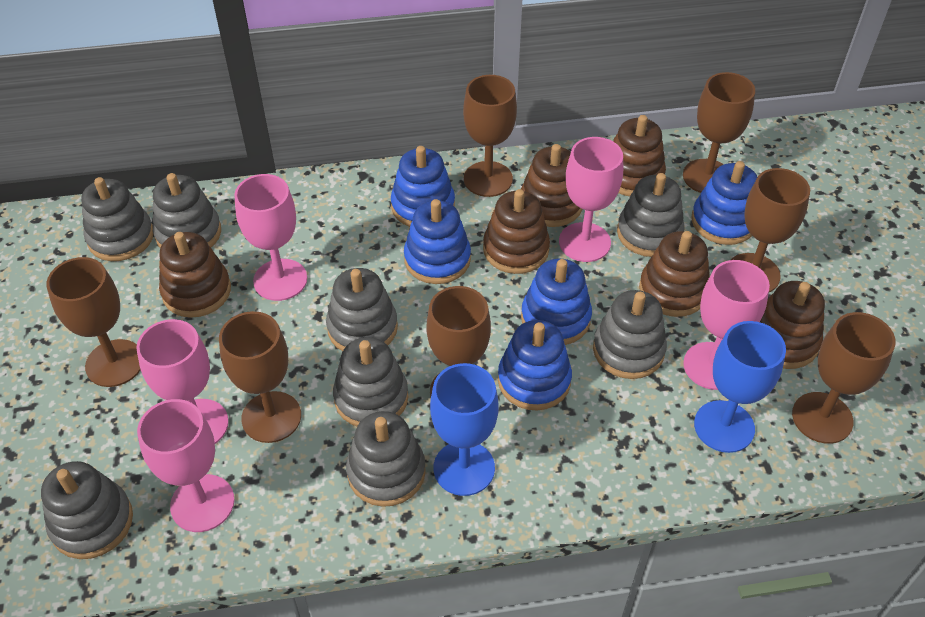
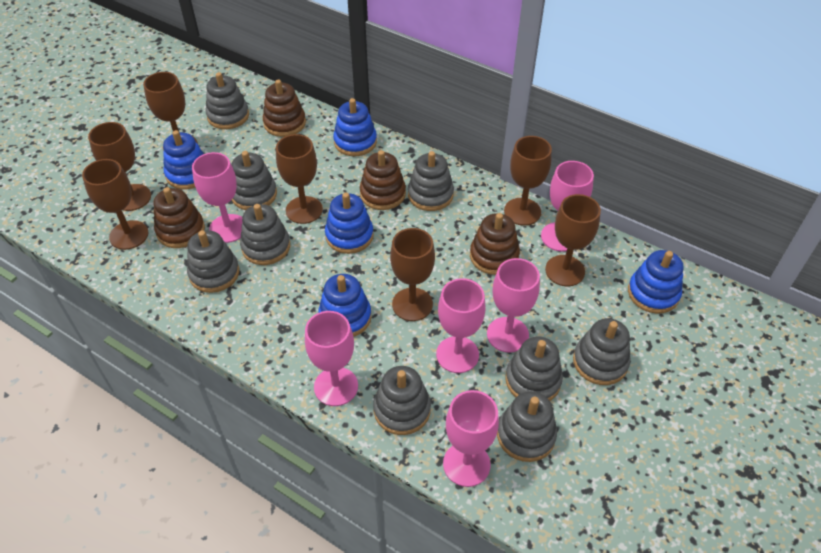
blue goblet: 2 -> 0
brown stacking toy: 6 -> 4
grey stacking toy: 8 -> 9
pink goblet: 5 -> 6

